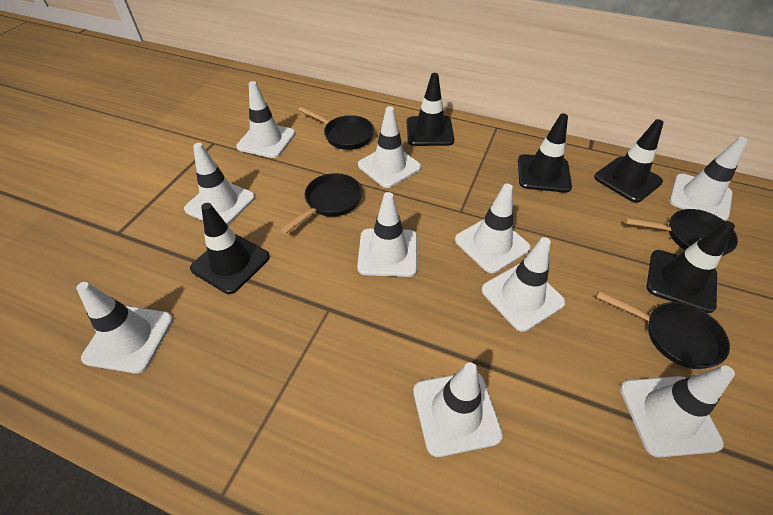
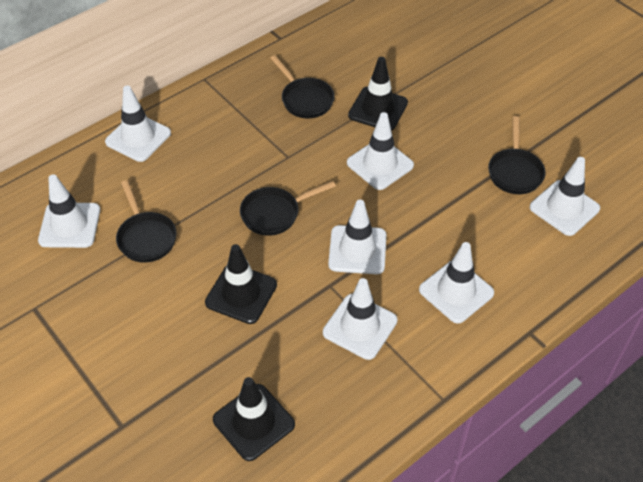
black traffic cone: 5 -> 3
white traffic cone: 10 -> 7

